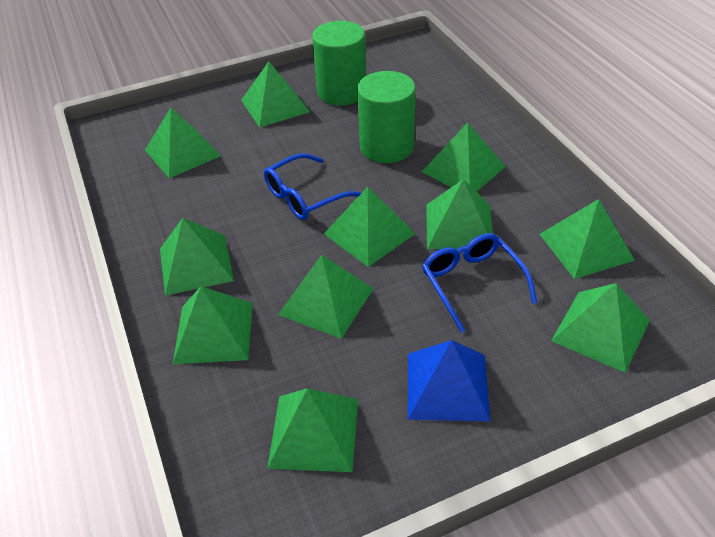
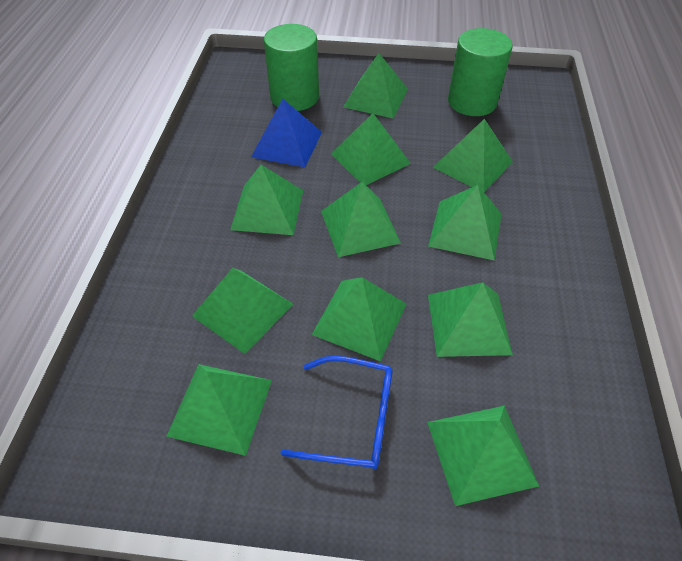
blue glasses: 2 -> 1

